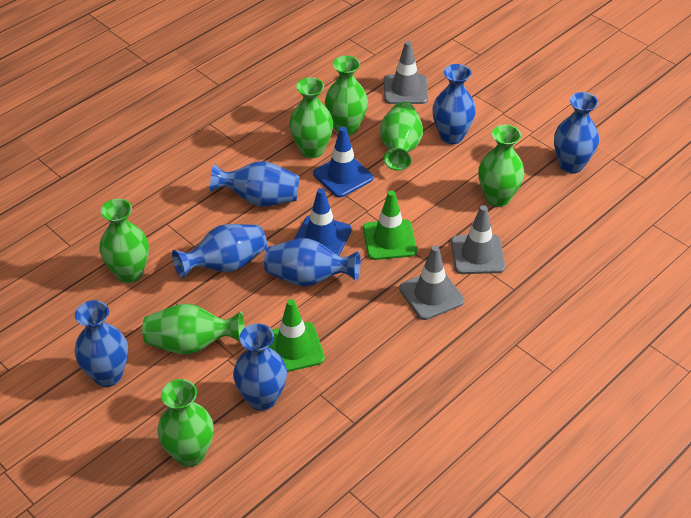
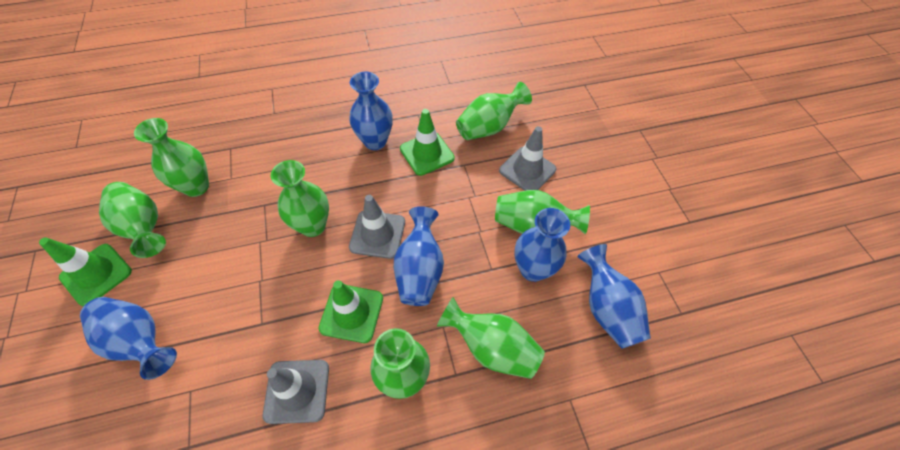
blue traffic cone: 2 -> 0
blue vase: 7 -> 5
green traffic cone: 2 -> 3

